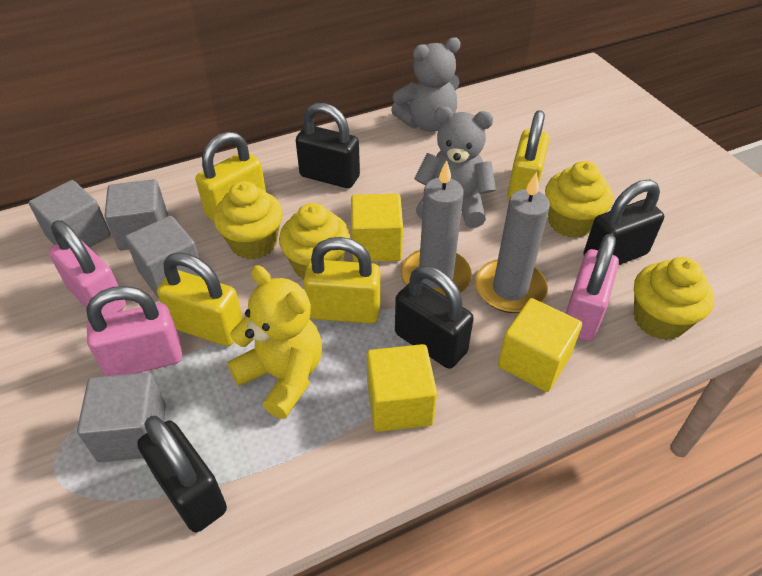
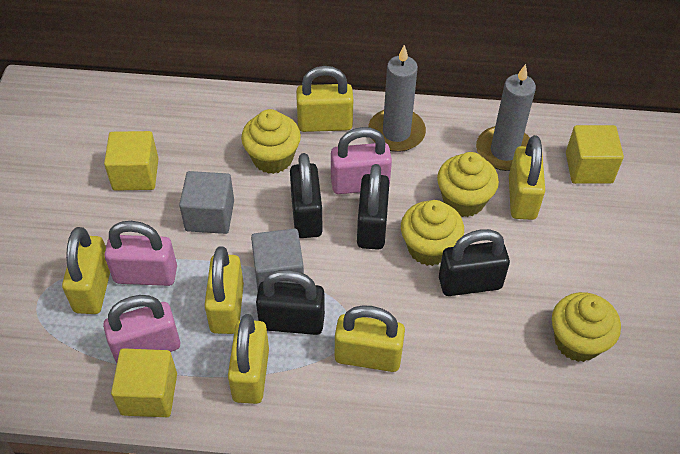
grey cube: 4 -> 2
grey teddy bear: 2 -> 0
yellow padlock: 4 -> 6
yellow teddy bear: 1 -> 0

